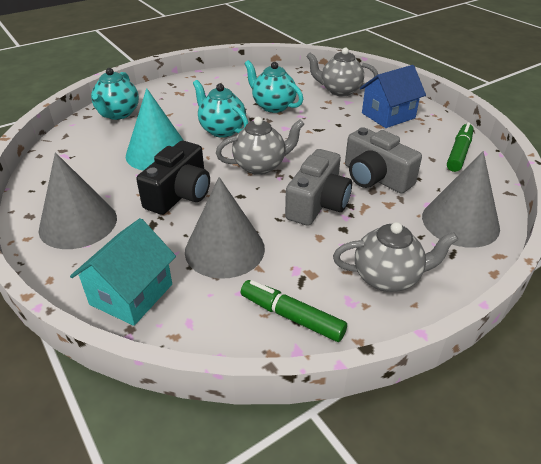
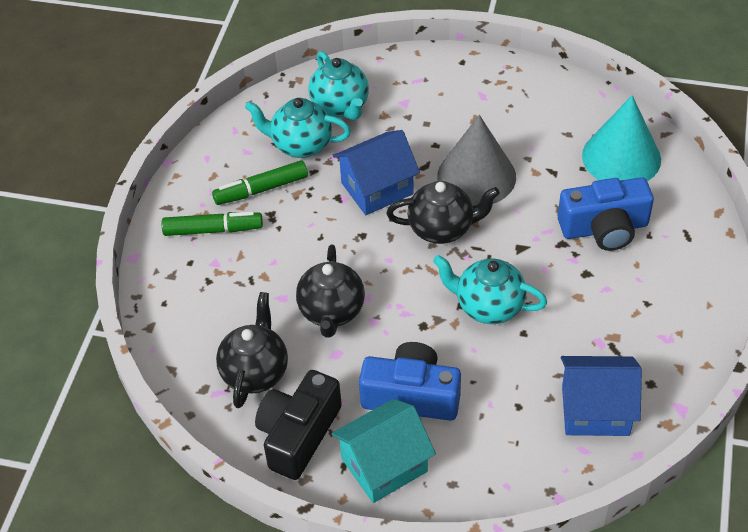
black teapot: 0 -> 3
blue camera: 0 -> 2
blue house: 1 -> 2
grey camera: 2 -> 0
grey cone: 3 -> 1
grey teapot: 3 -> 0

